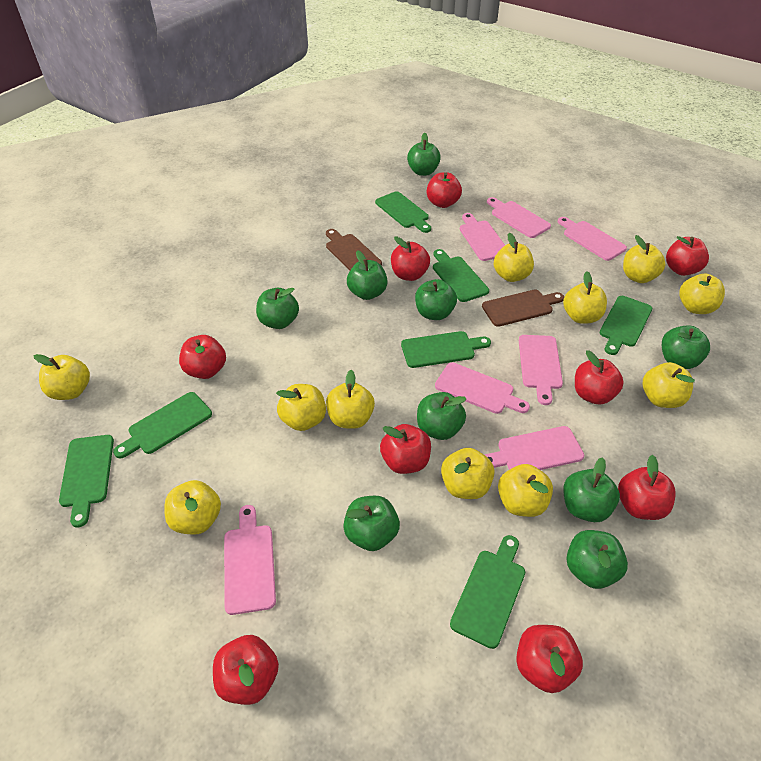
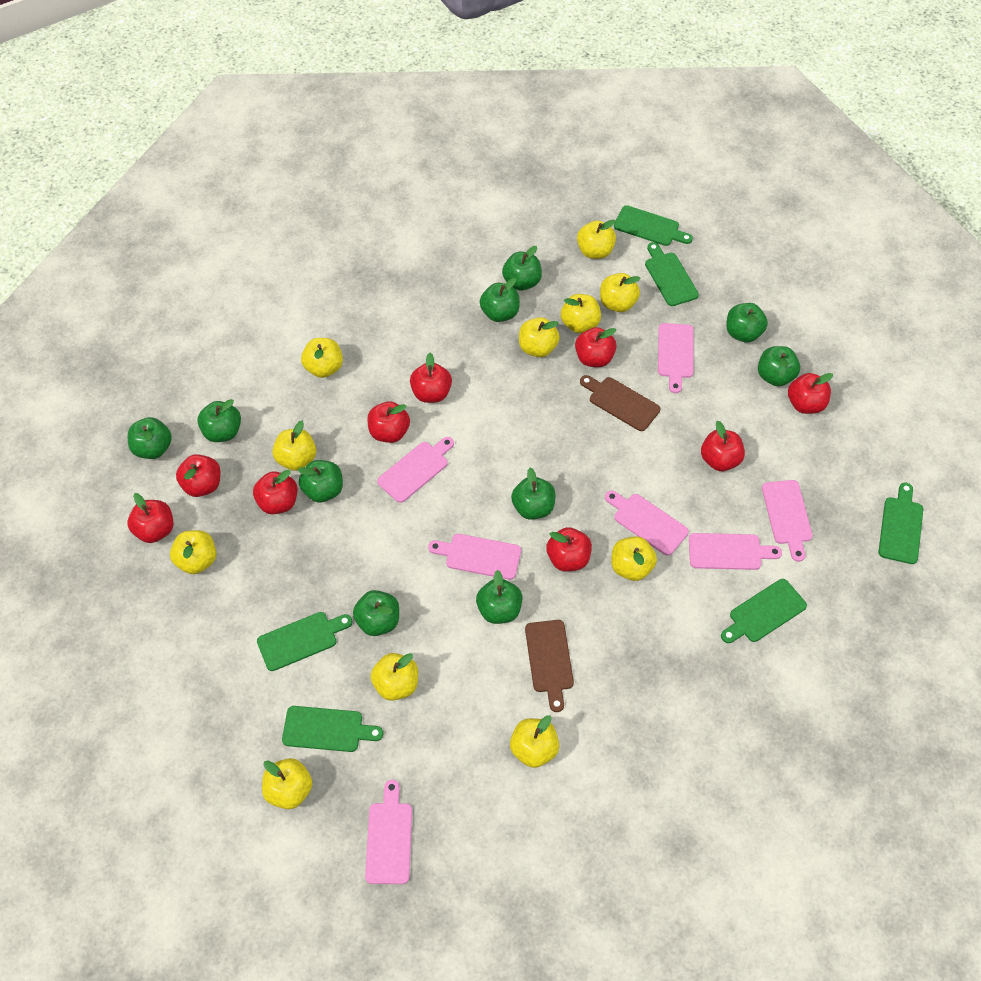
green apple: 9 -> 10
green cutting board: 7 -> 6

